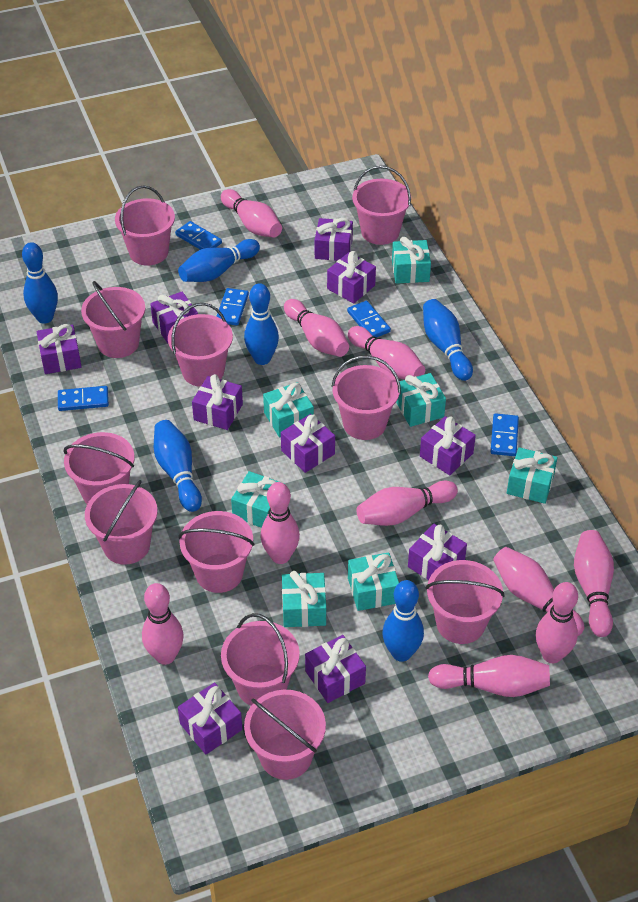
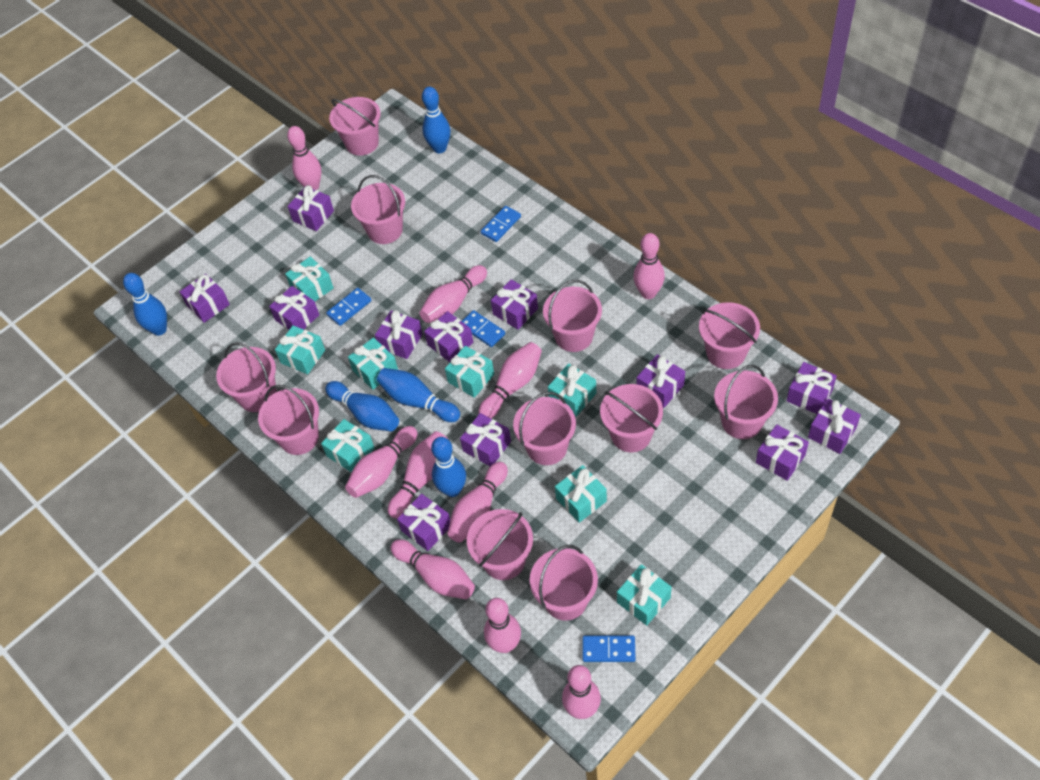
blue bowling pin: 6 -> 5
blue domino: 5 -> 4
purple gift: 10 -> 12
turquoise gift: 7 -> 8

